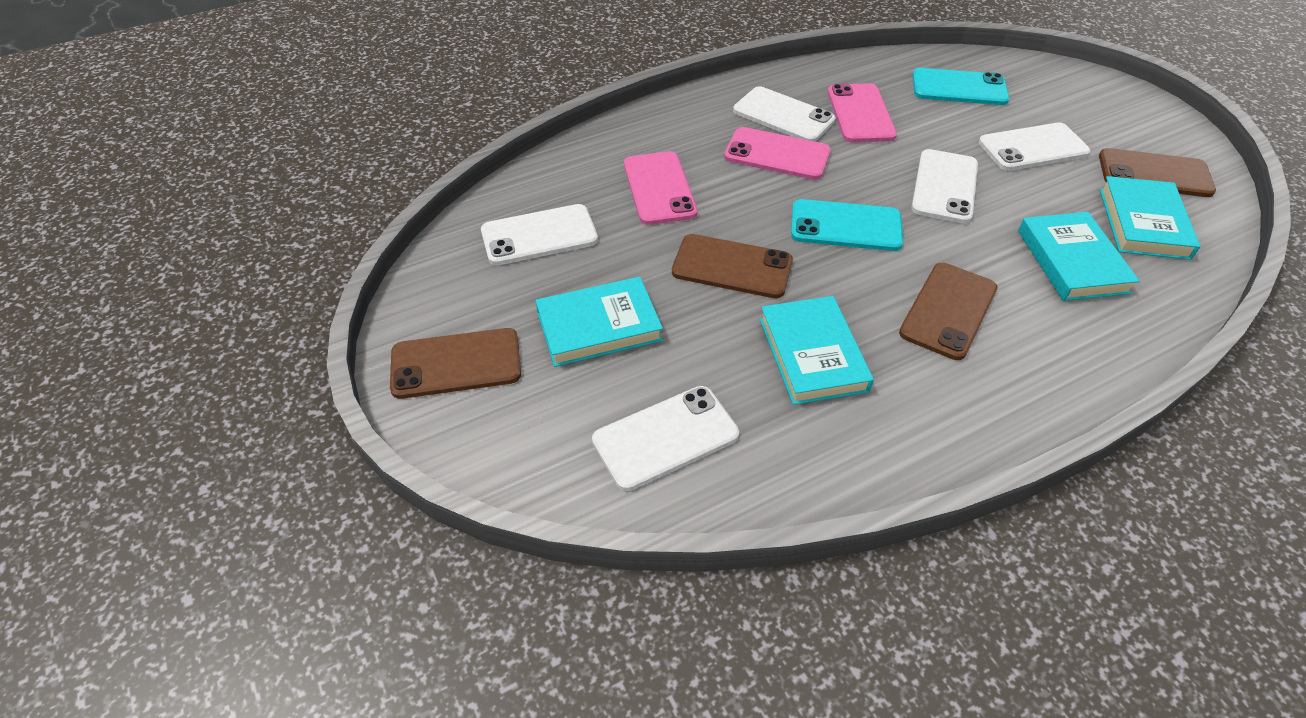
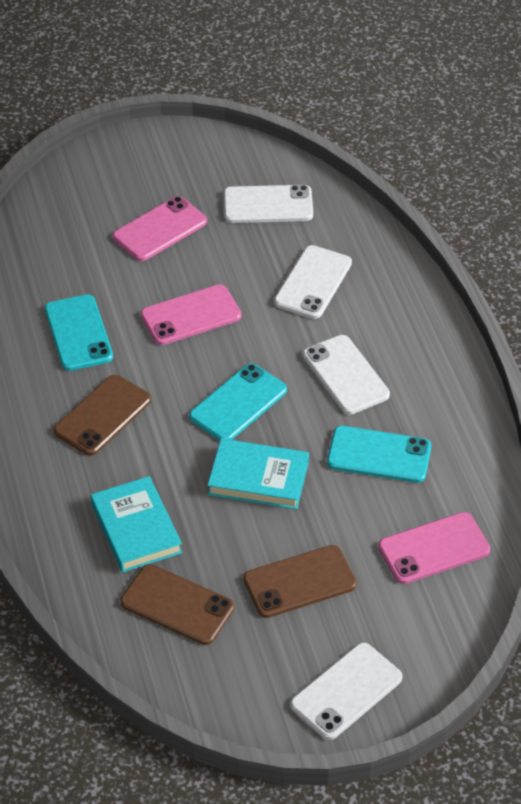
brown phone: 4 -> 3
turquoise book: 4 -> 2
turquoise phone: 2 -> 3
white phone: 5 -> 4

